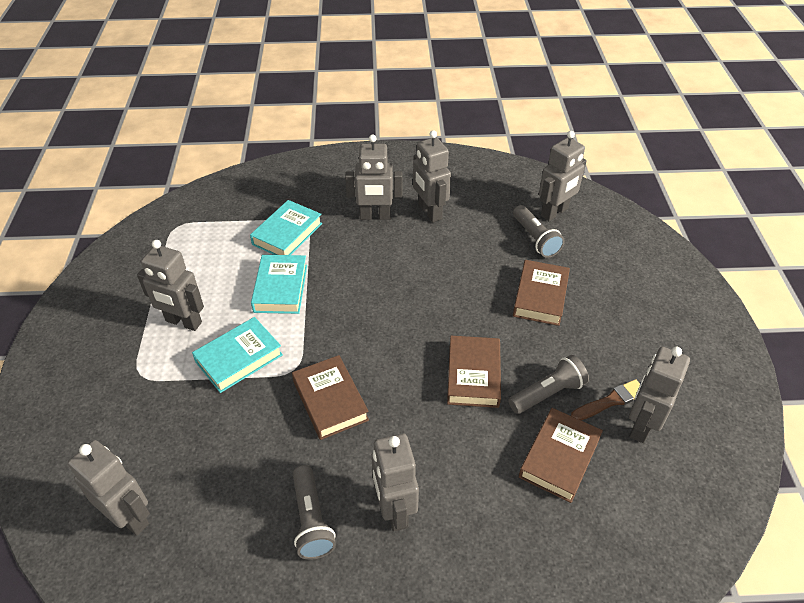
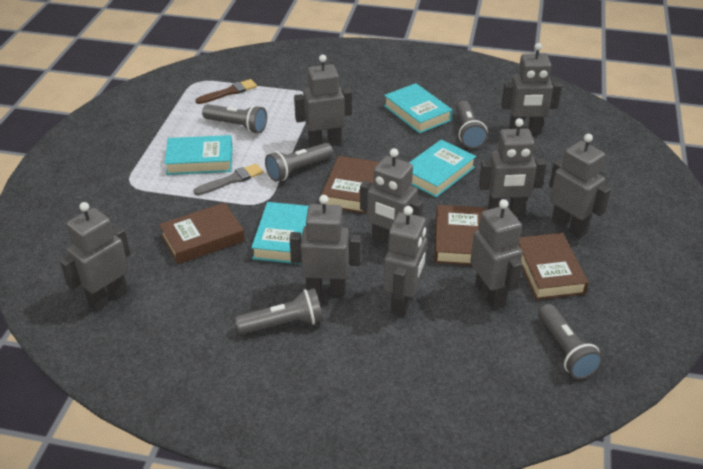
grey brush: 0 -> 1
grey flashlight: 3 -> 5
grey robot: 7 -> 9
turquoise book: 3 -> 4

